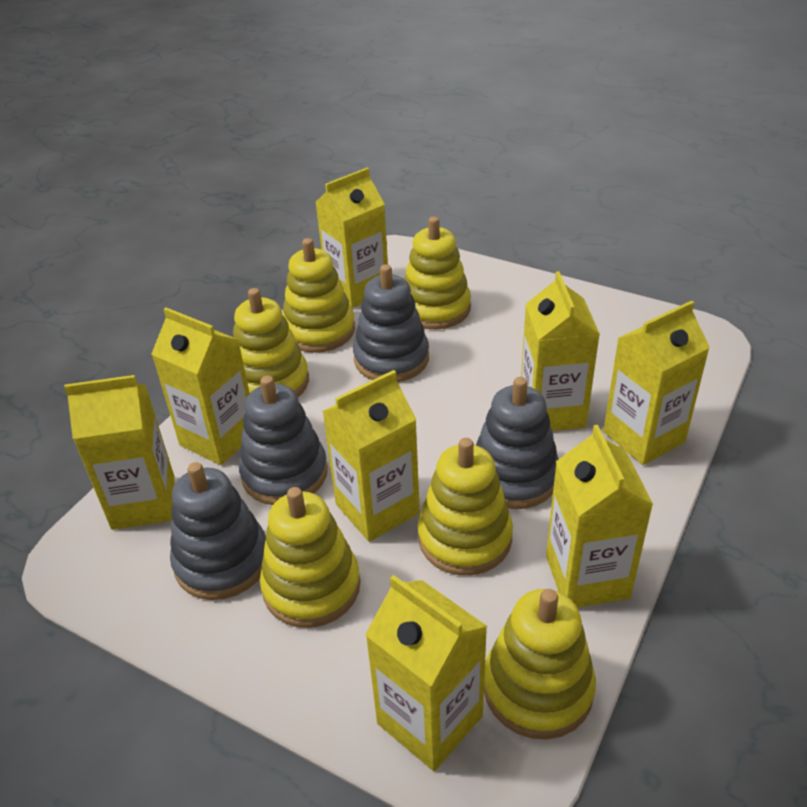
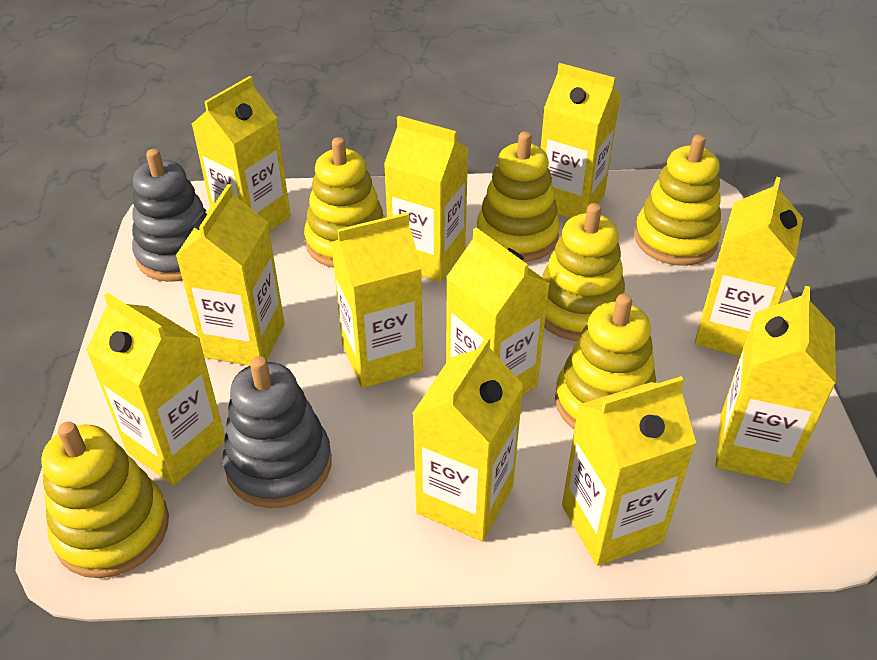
grey stacking toy: 4 -> 2
yellow carton: 8 -> 11

